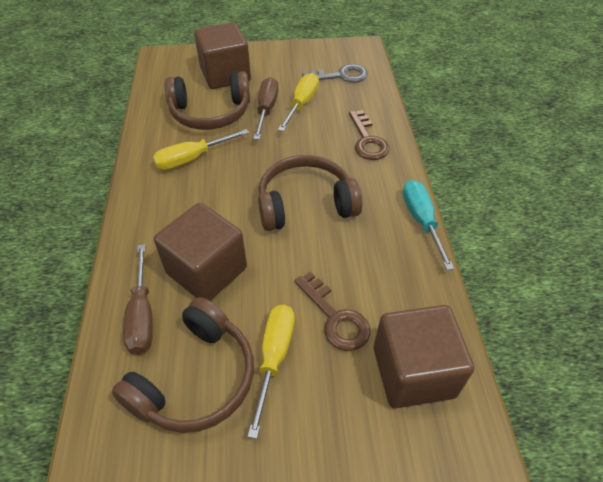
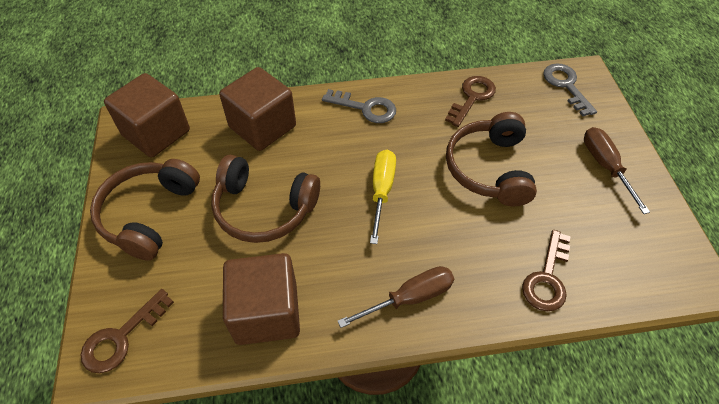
brown key: 2 -> 3
grey key: 1 -> 2
turquoise screwdriver: 1 -> 0
yellow screwdriver: 3 -> 1

